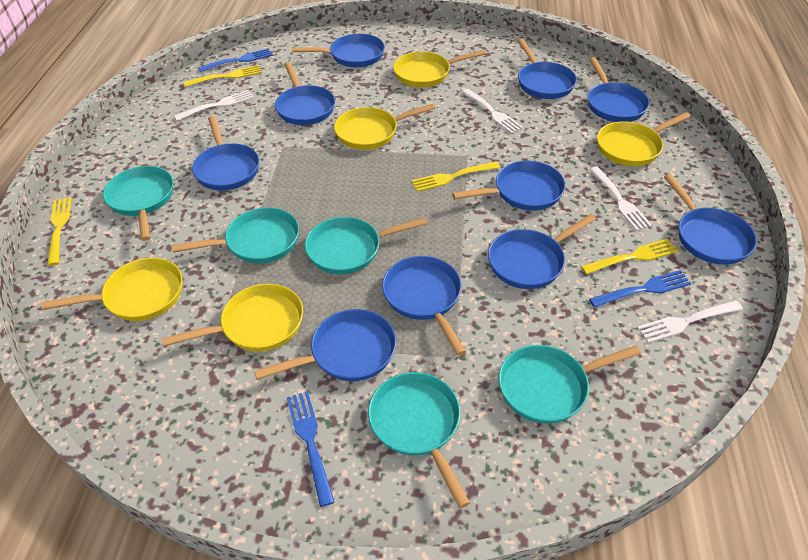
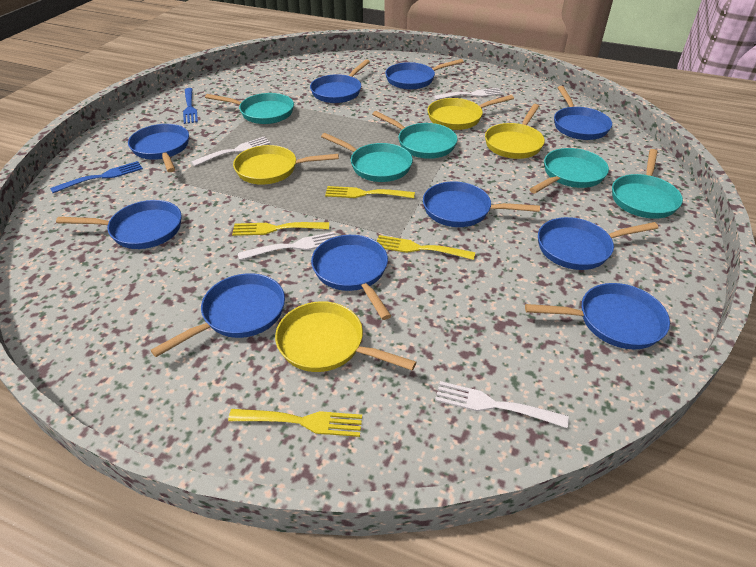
blue fork: 3 -> 2
yellow pan: 5 -> 4

